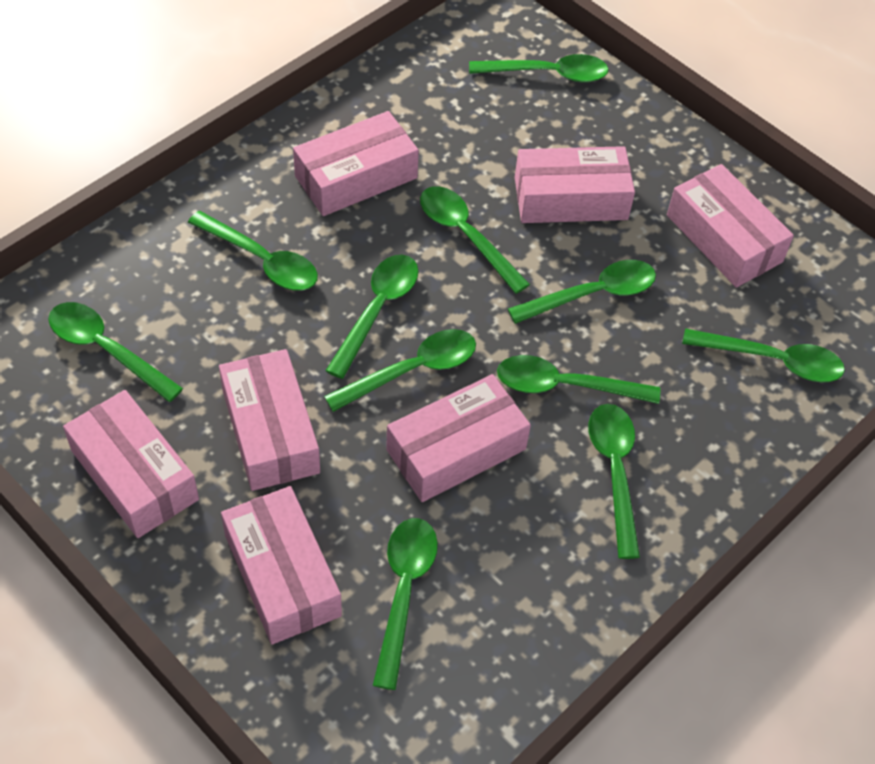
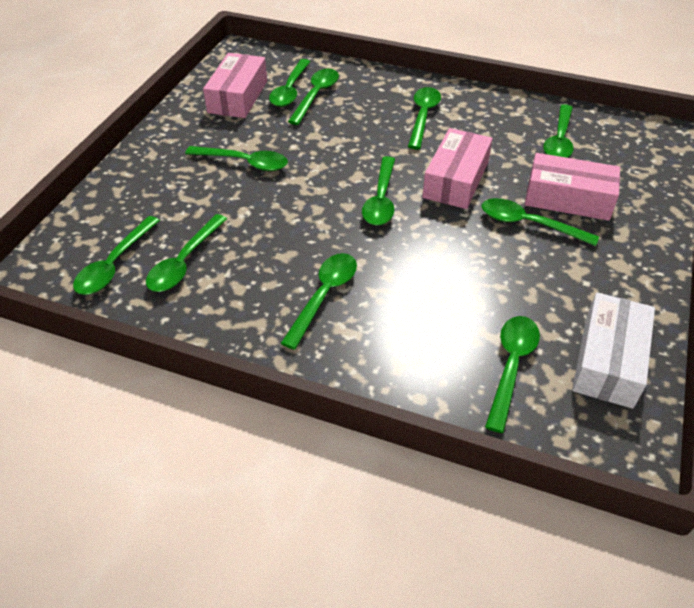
pink box: 7 -> 3
white box: 0 -> 1

